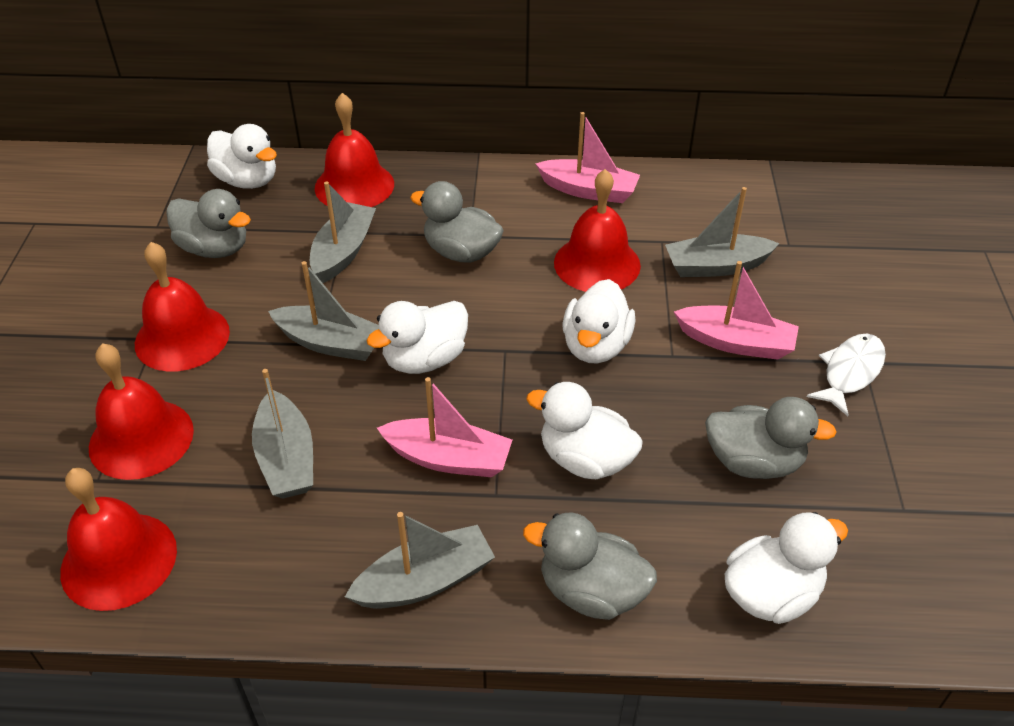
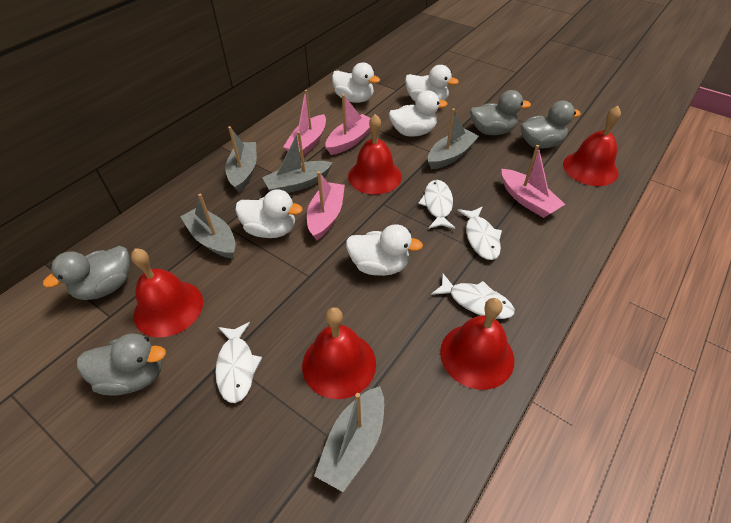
pink boat: 3 -> 4
white fish: 1 -> 4

